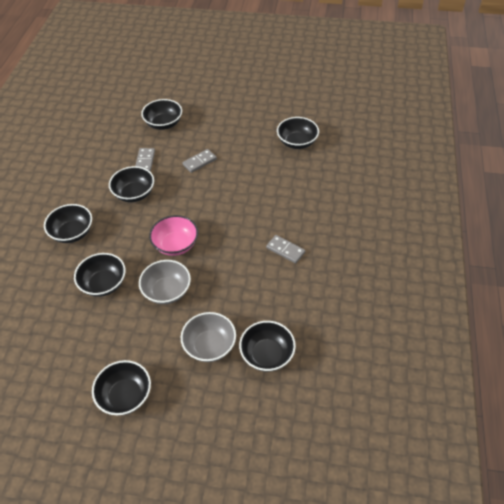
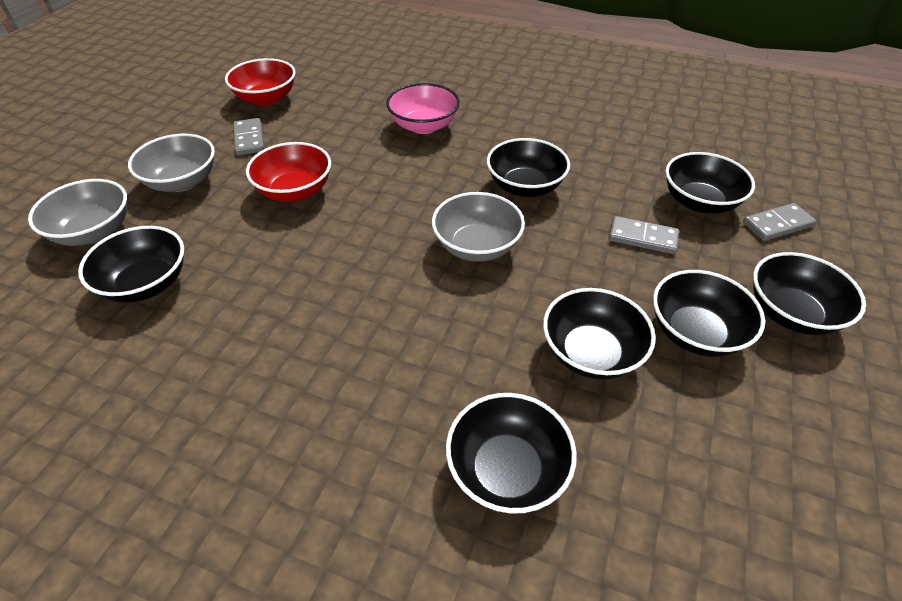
grey bowl: 2 -> 3
red bowl: 0 -> 2

